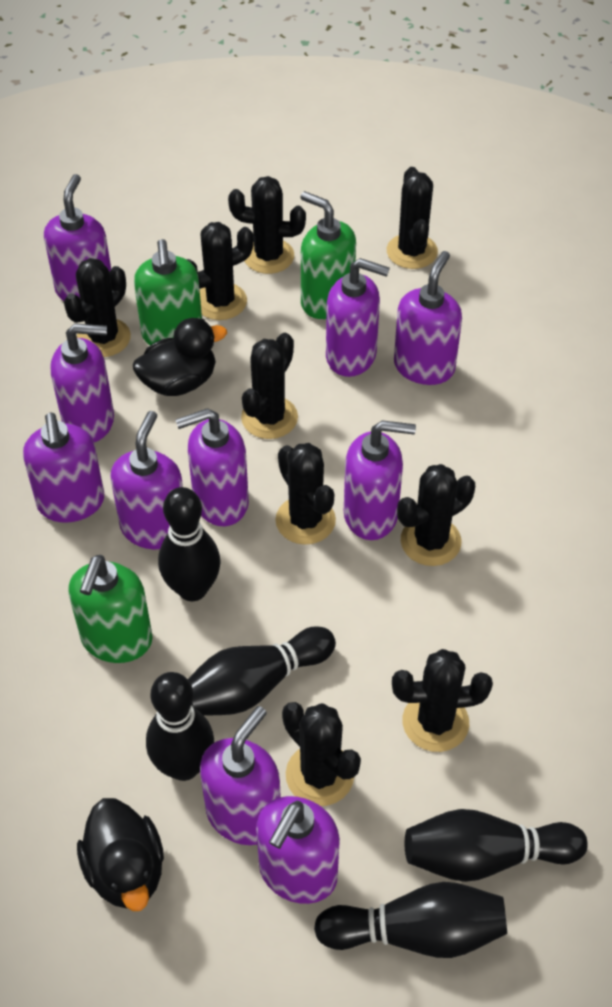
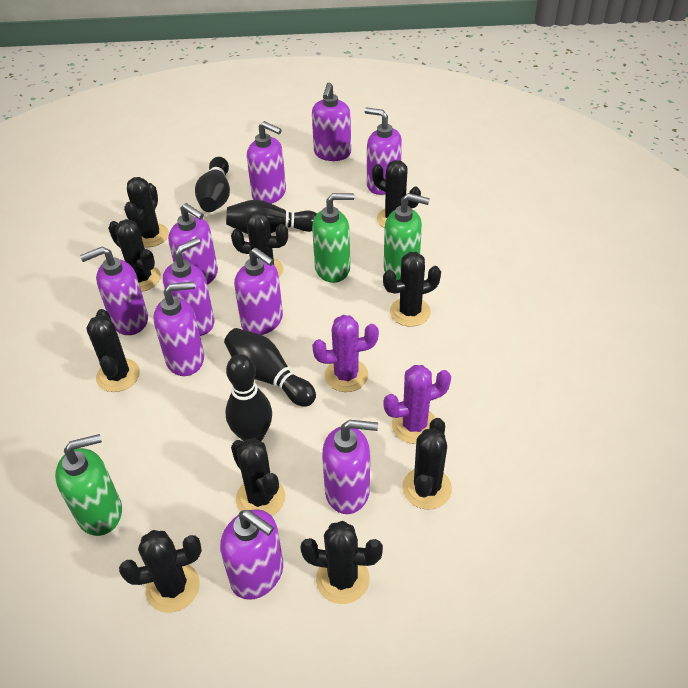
black bowling pin: 5 -> 4
black cactus: 9 -> 10
black duck: 2 -> 0
purple cactus: 0 -> 2

